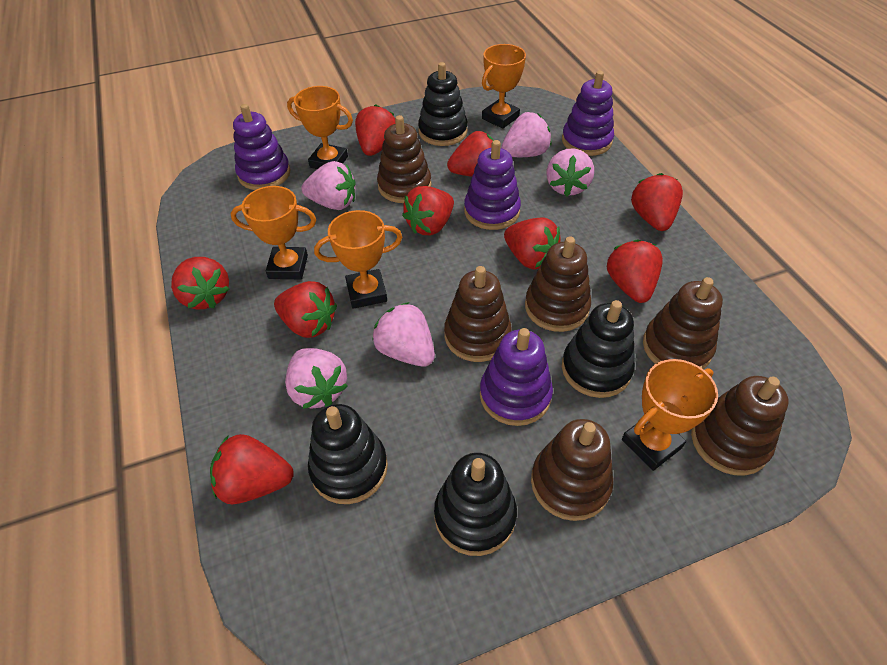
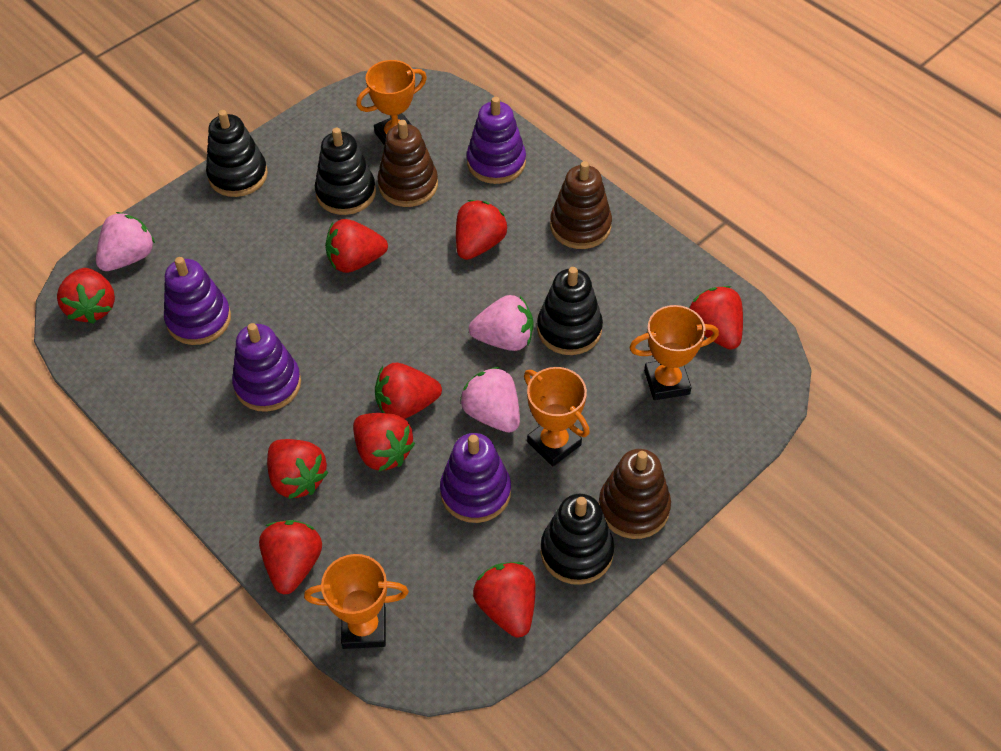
brown stacking toy: 6 -> 3
orange trophy: 5 -> 4
pink strawberry: 5 -> 3

